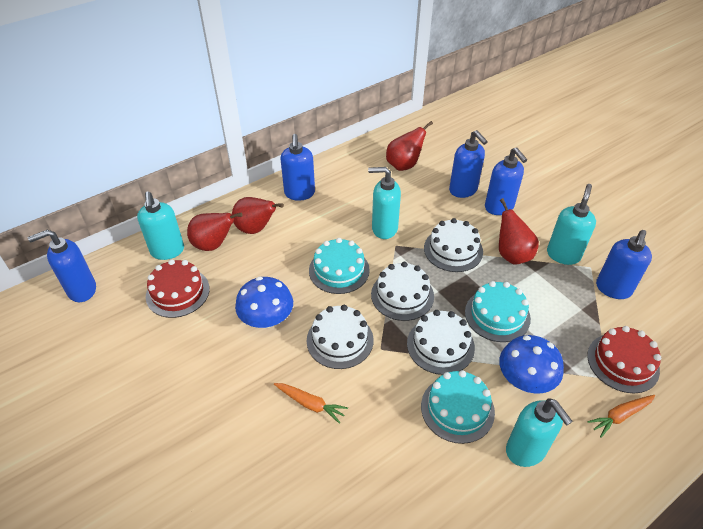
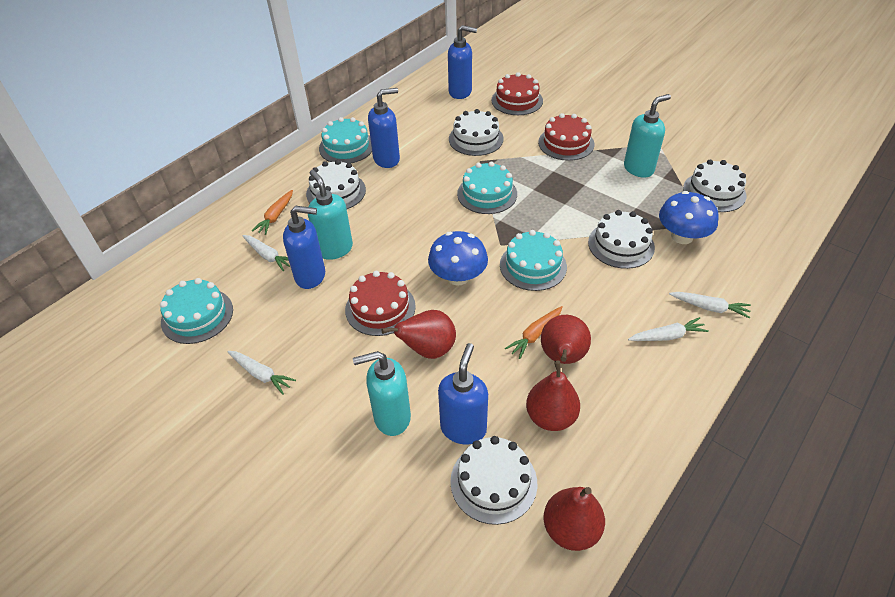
blue soap dispenser: 5 -> 4
red cake: 2 -> 3
turquoise cake: 3 -> 4
turquoise soap dispenser: 4 -> 3
white cake: 4 -> 5
white carrot: 0 -> 4

